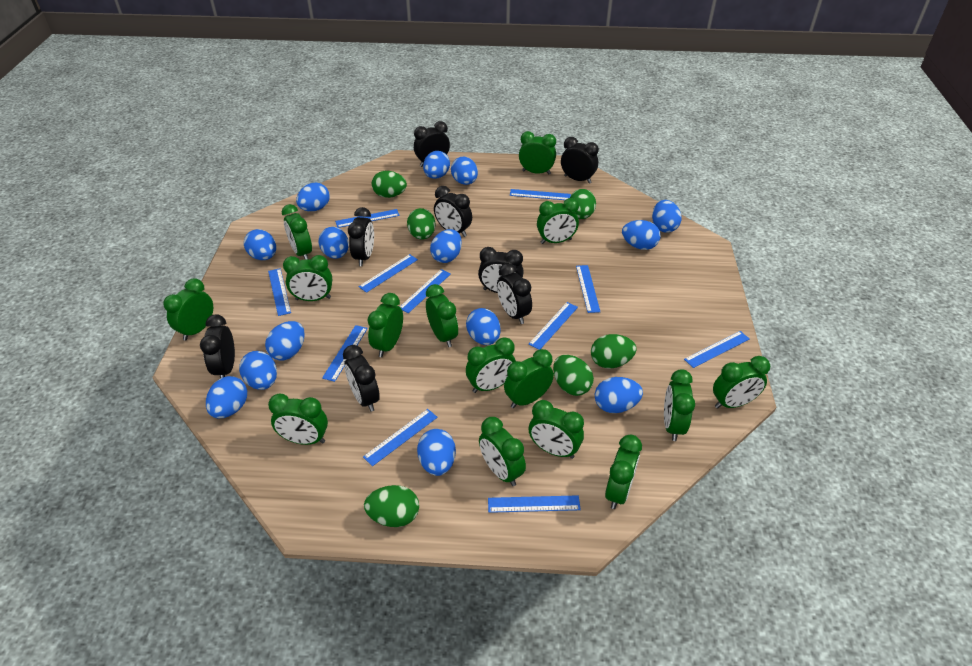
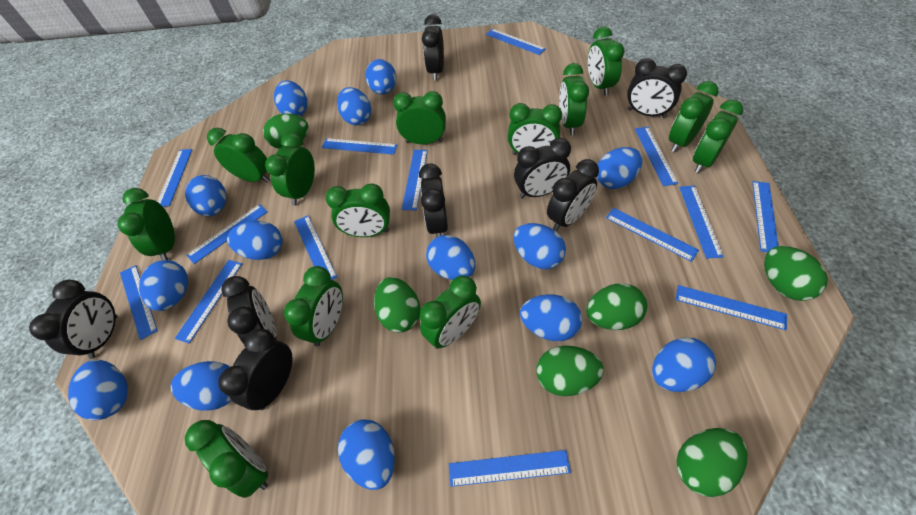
blue ruler: 11 -> 14
green clock: 15 -> 13

